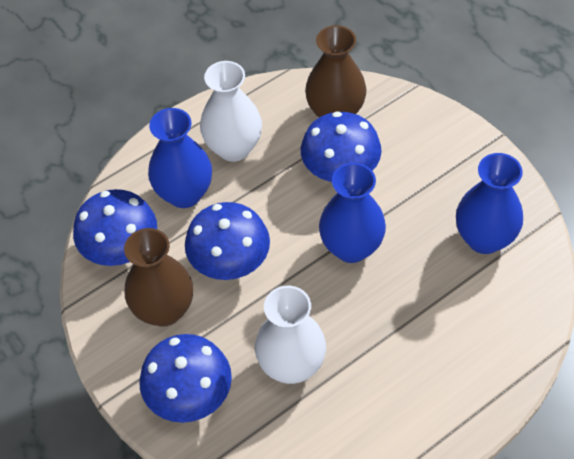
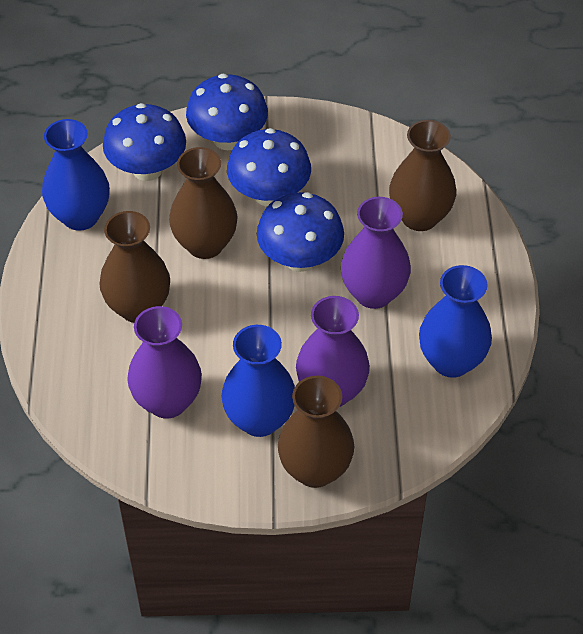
brown vase: 2 -> 4
purple vase: 0 -> 3
white vase: 2 -> 0

